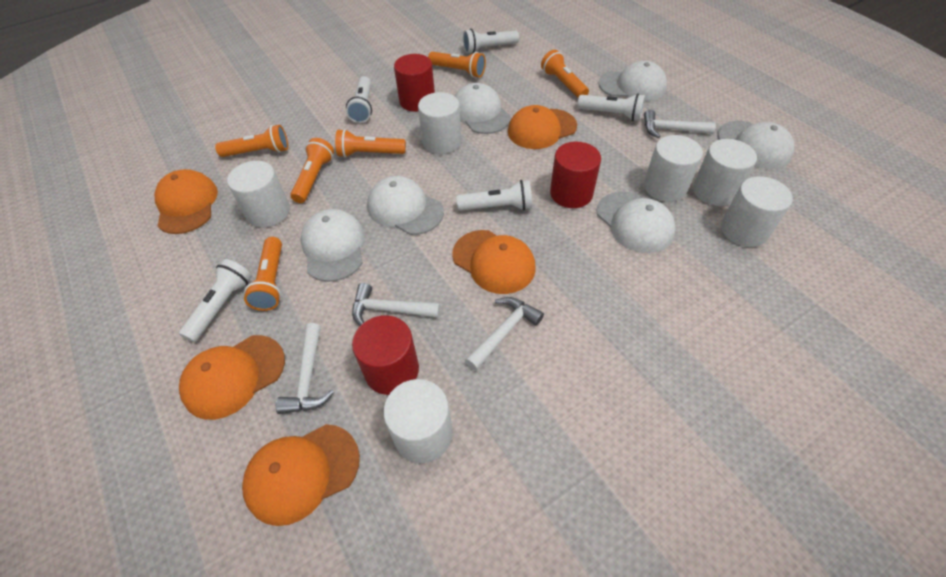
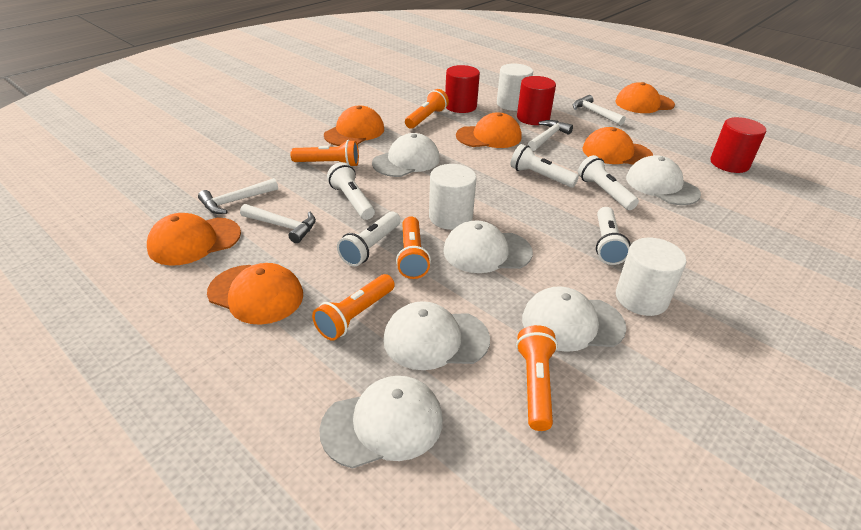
orange cap: 5 -> 6
orange flashlight: 6 -> 5
white cylinder: 6 -> 3

